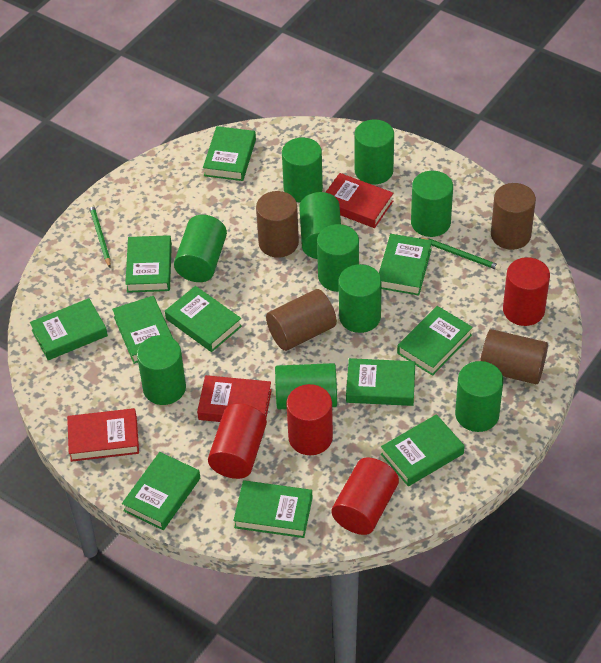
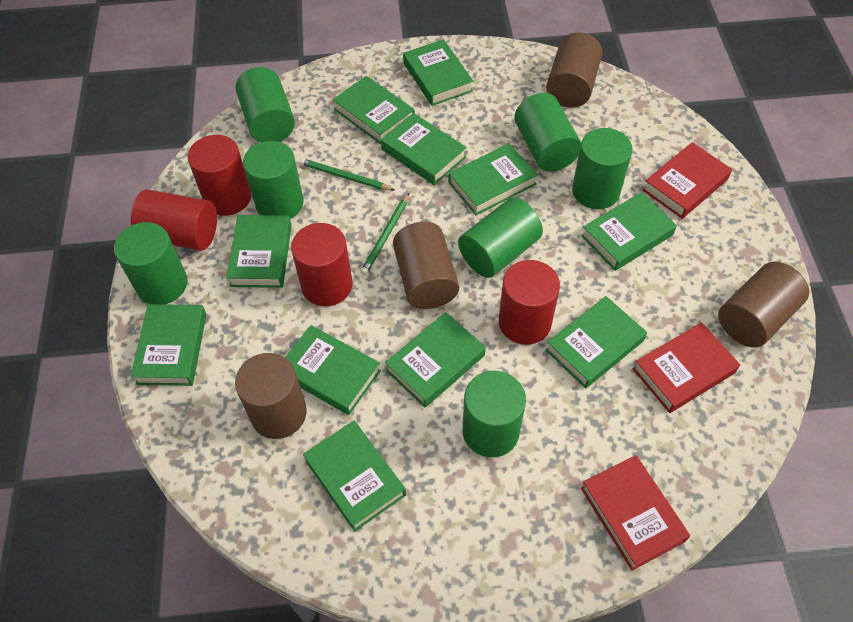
green cylinder: 10 -> 7

